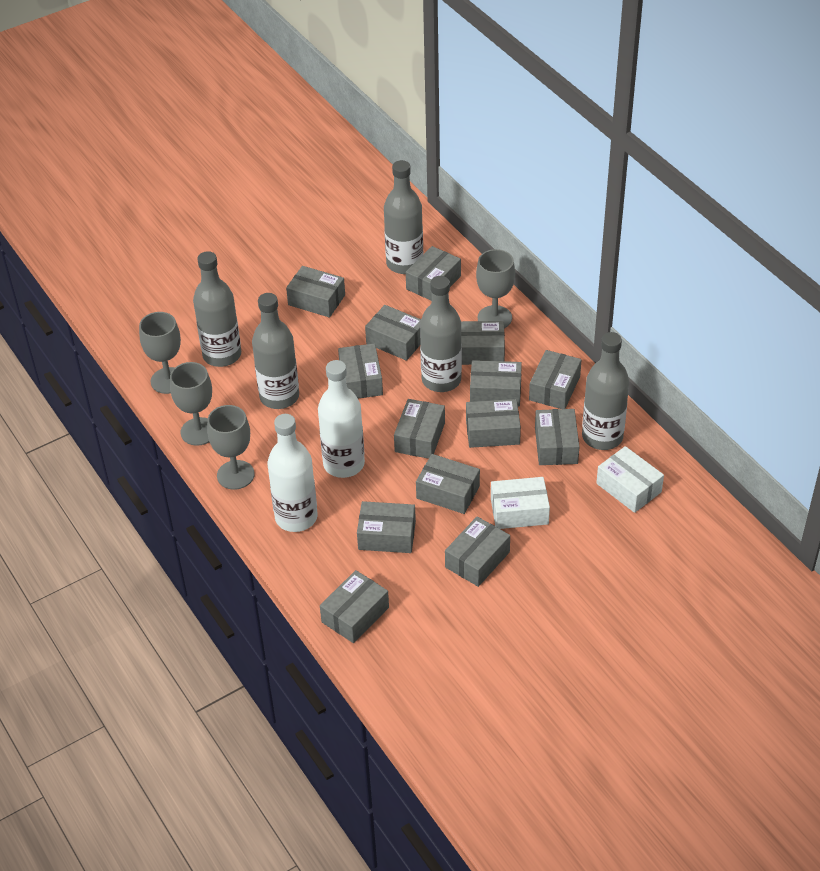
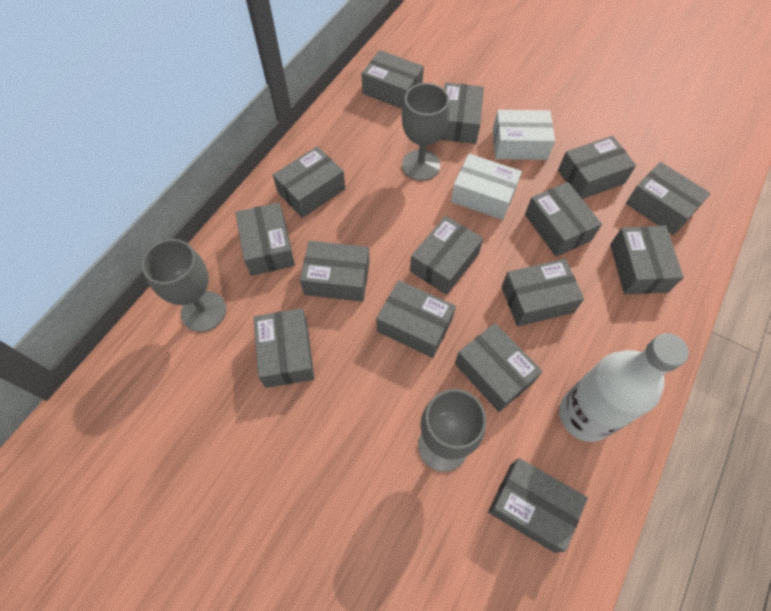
grey bottle: 5 -> 0
grey box: 14 -> 15
grey goblet: 4 -> 3
white bottle: 2 -> 1

